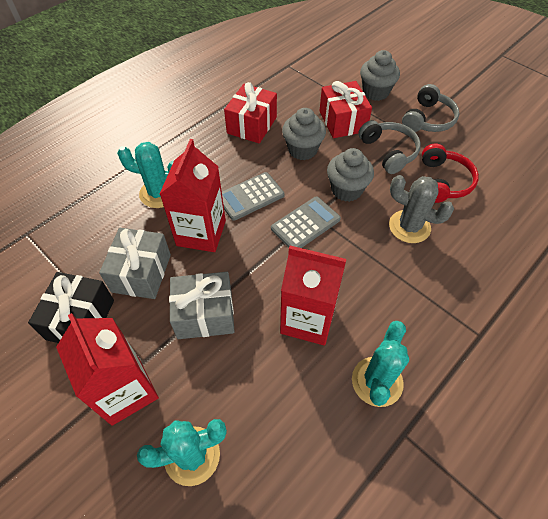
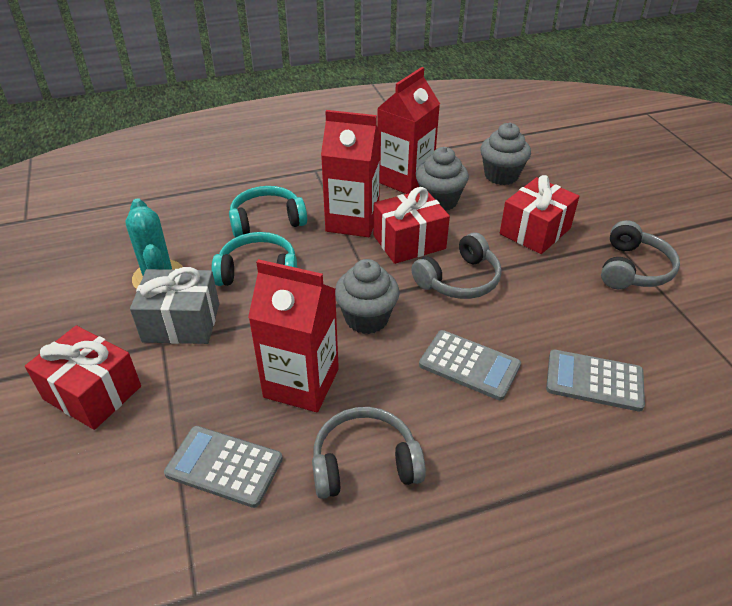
black gift: 1 -> 0
grey cactus: 1 -> 0
grey calculator: 2 -> 3
grey gift: 2 -> 1
grey headphones: 2 -> 3
red gift: 2 -> 3
red headphones: 1 -> 0
turquoise cactus: 3 -> 1
turquoise headphones: 0 -> 2

